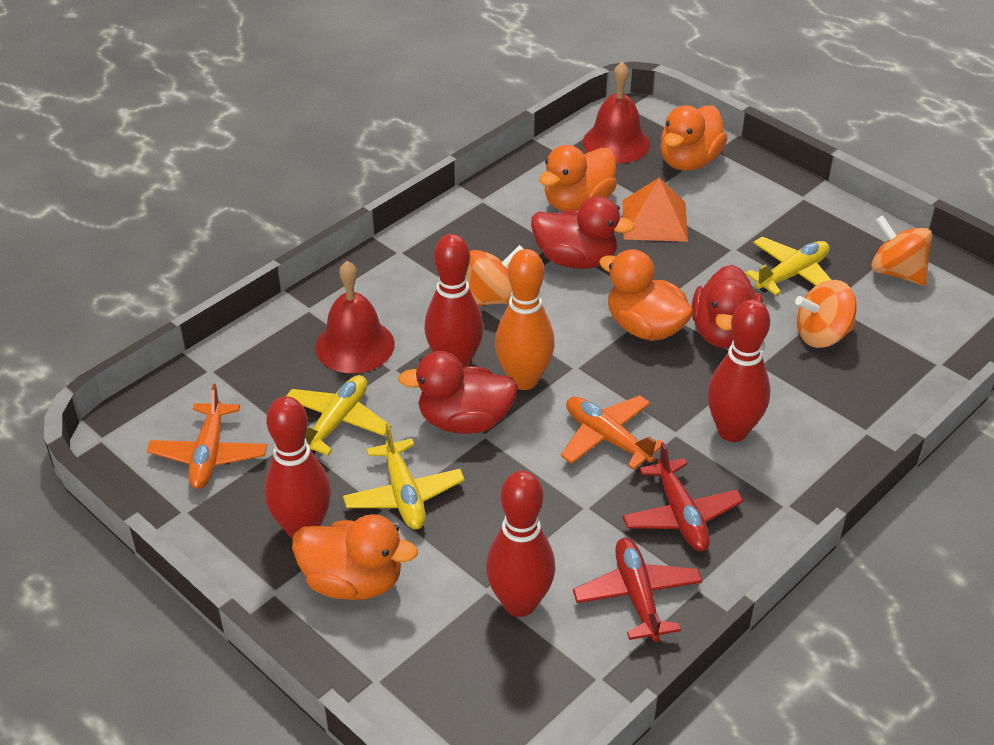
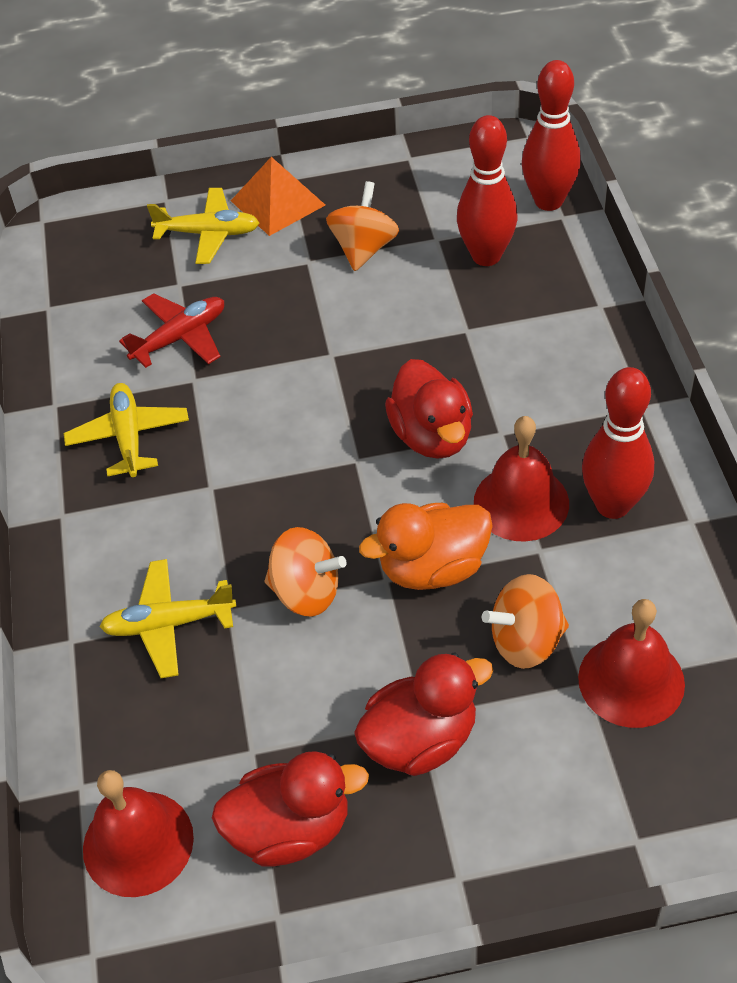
orange bowling pin: 1 -> 0
orange duck: 4 -> 1
orange plane: 2 -> 0
red bell: 2 -> 3
red bowling pin: 4 -> 3
red plane: 2 -> 1

